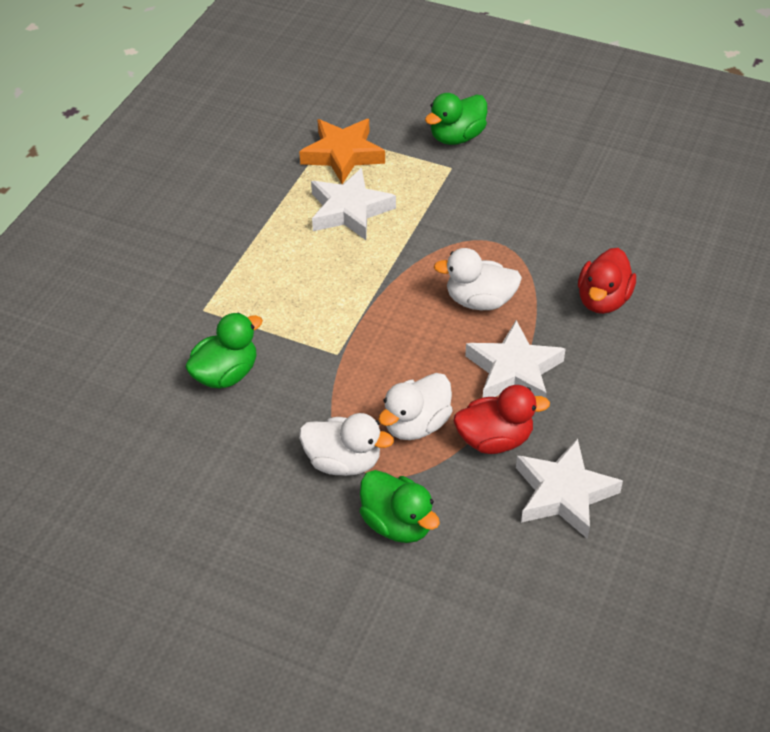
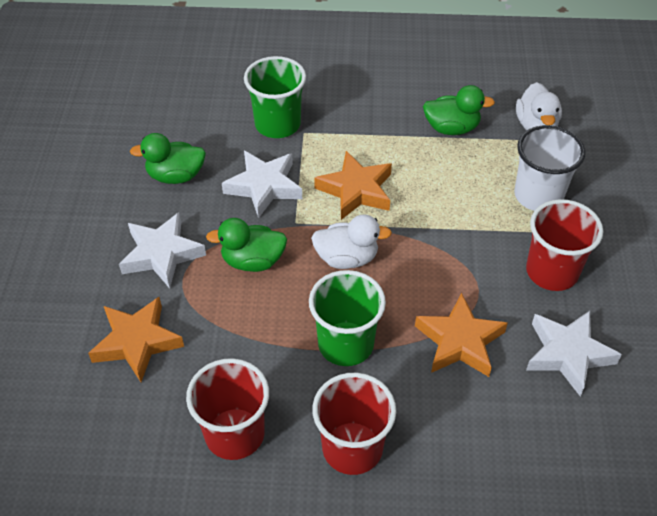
green cup: 0 -> 2
orange star: 1 -> 3
red cup: 0 -> 3
red duck: 2 -> 0
white cup: 0 -> 1
white duck: 3 -> 2

